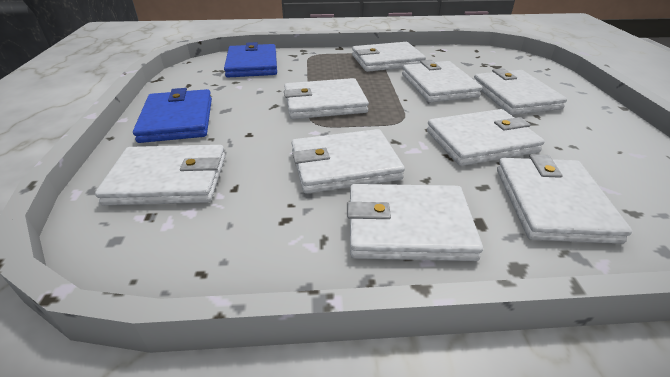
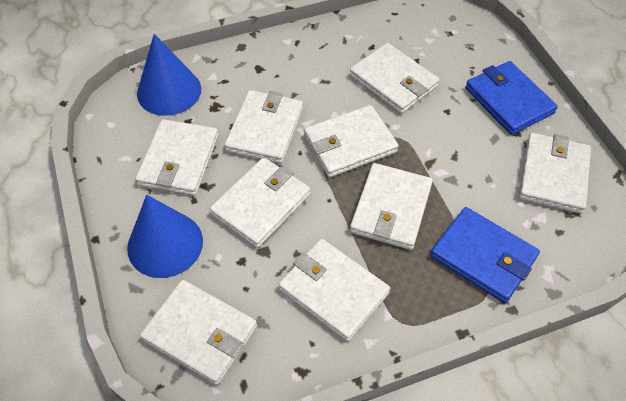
blue cone: 0 -> 2

